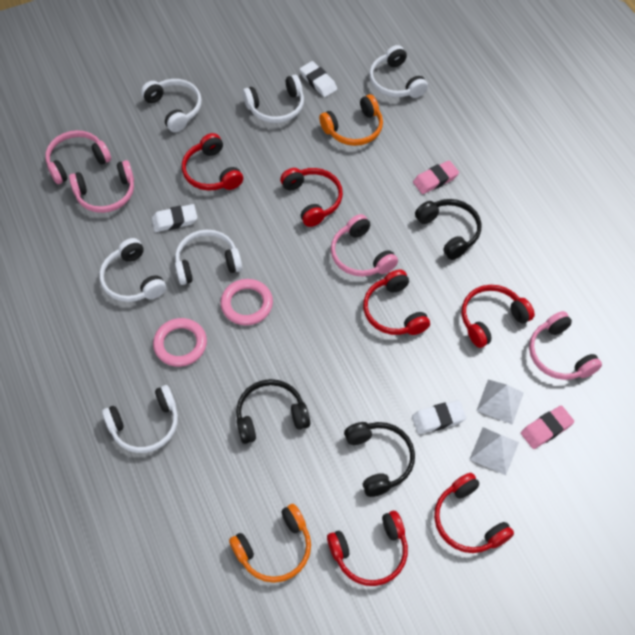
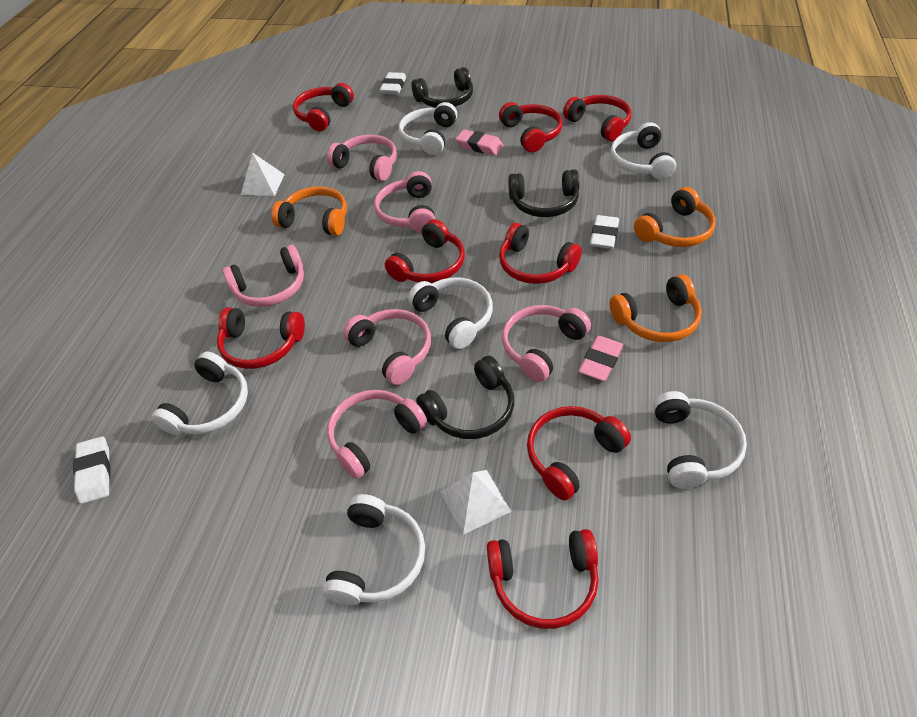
orange headphones: 2 -> 3
pink headphones: 4 -> 6
pink ring: 2 -> 0
red headphones: 6 -> 8

